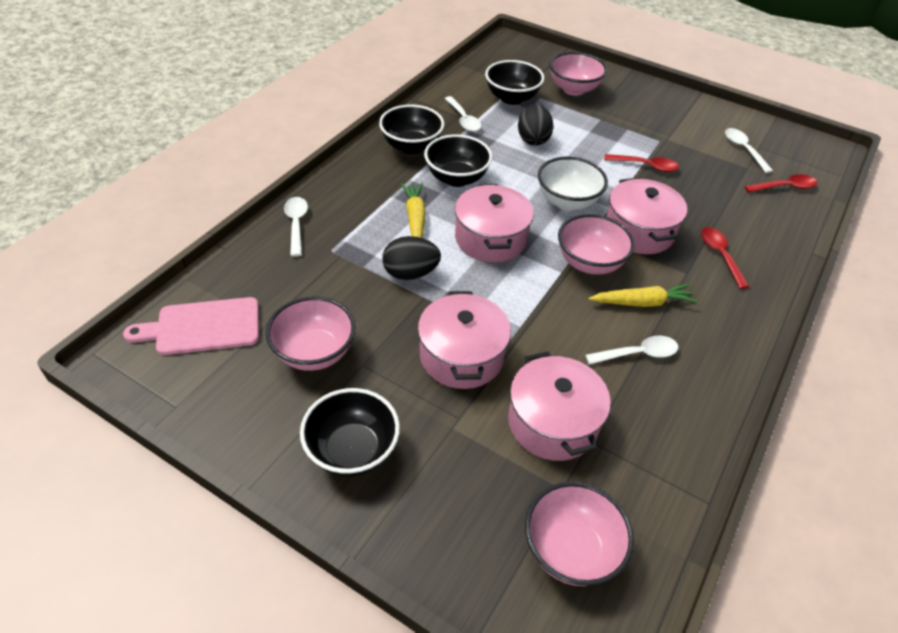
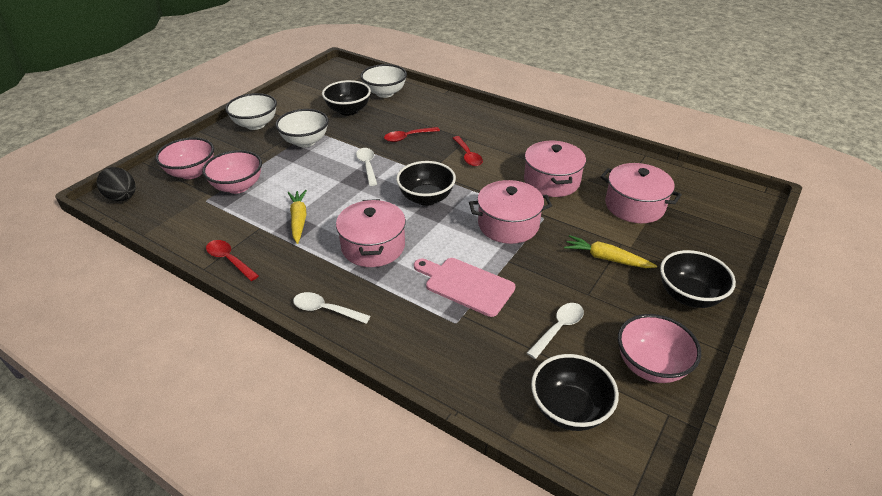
black egg: 2 -> 1
pink bowl: 4 -> 3
white bowl: 1 -> 3
white spoon: 4 -> 3

